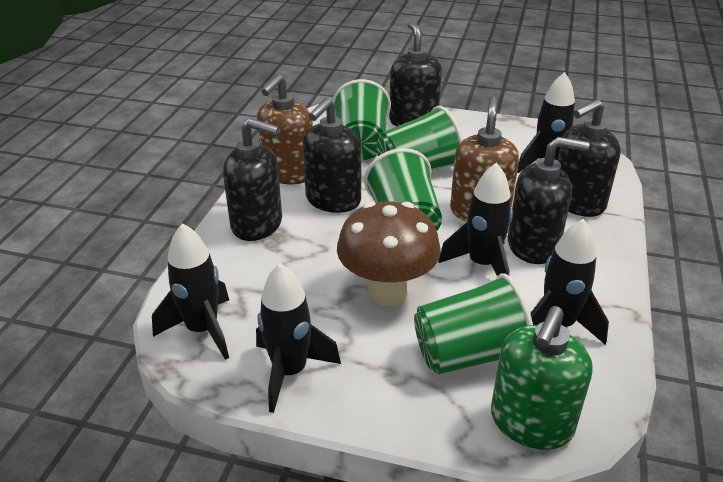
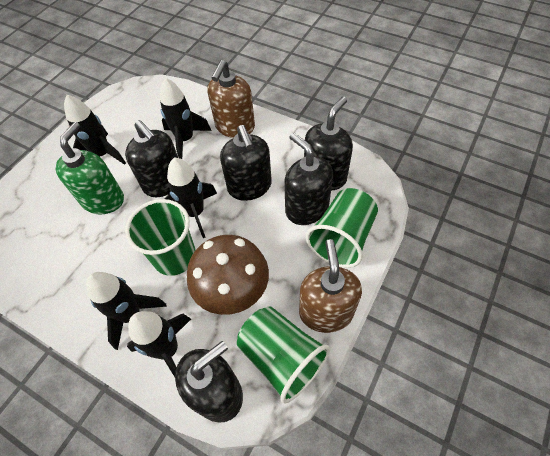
green cup: 4 -> 3

